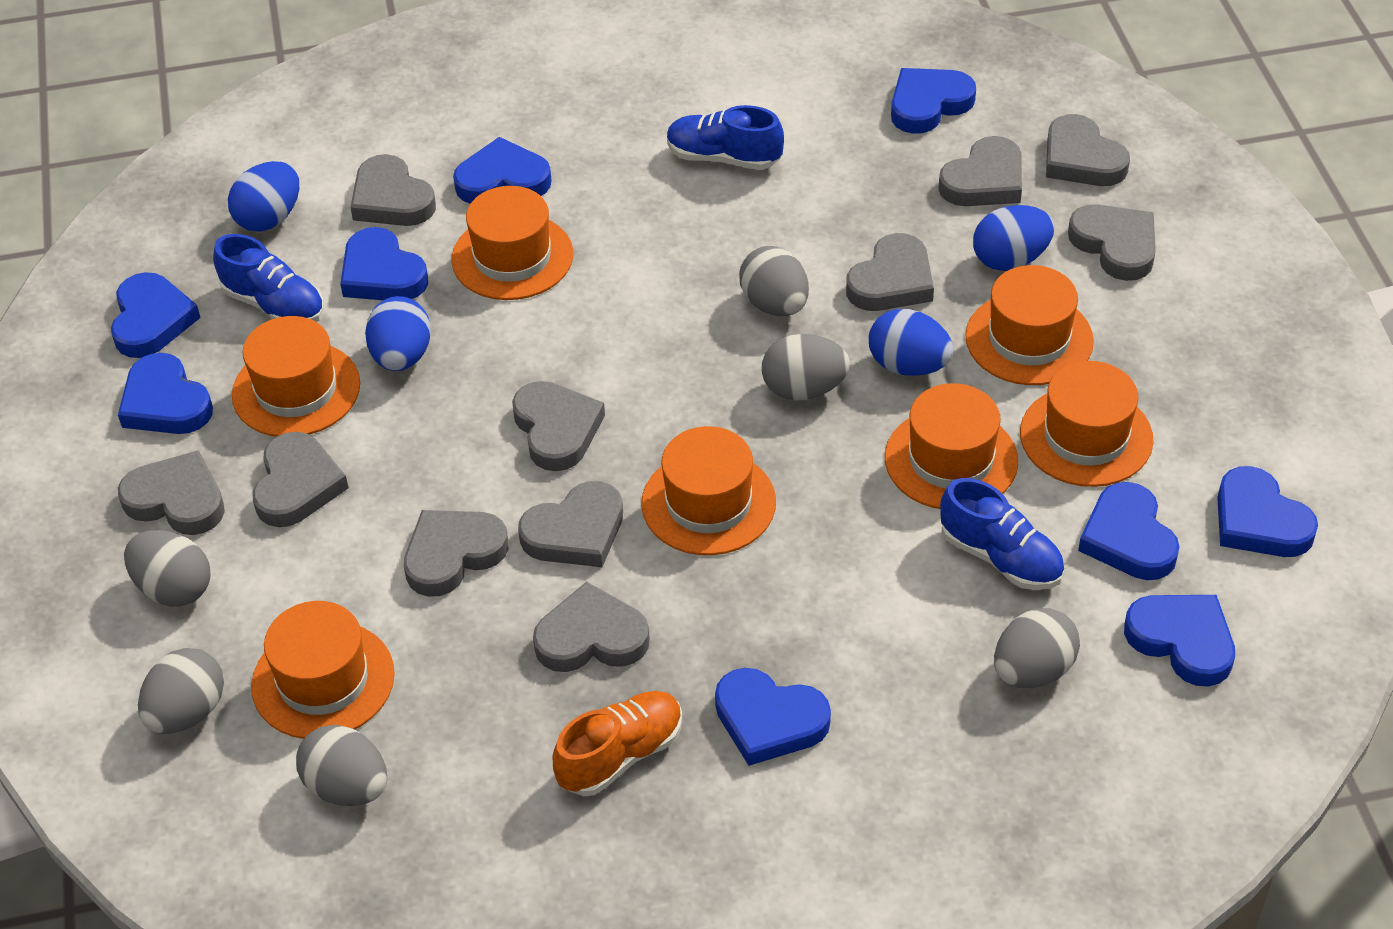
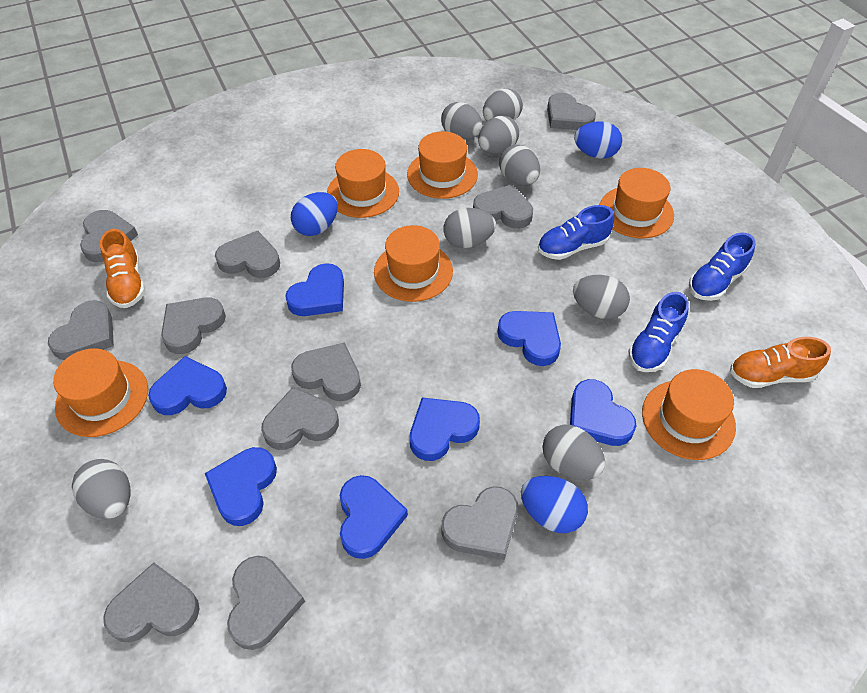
blue egg: 4 -> 3
blue heart: 9 -> 7
grey egg: 6 -> 8
orange hat: 7 -> 6
orange shoe: 1 -> 2

